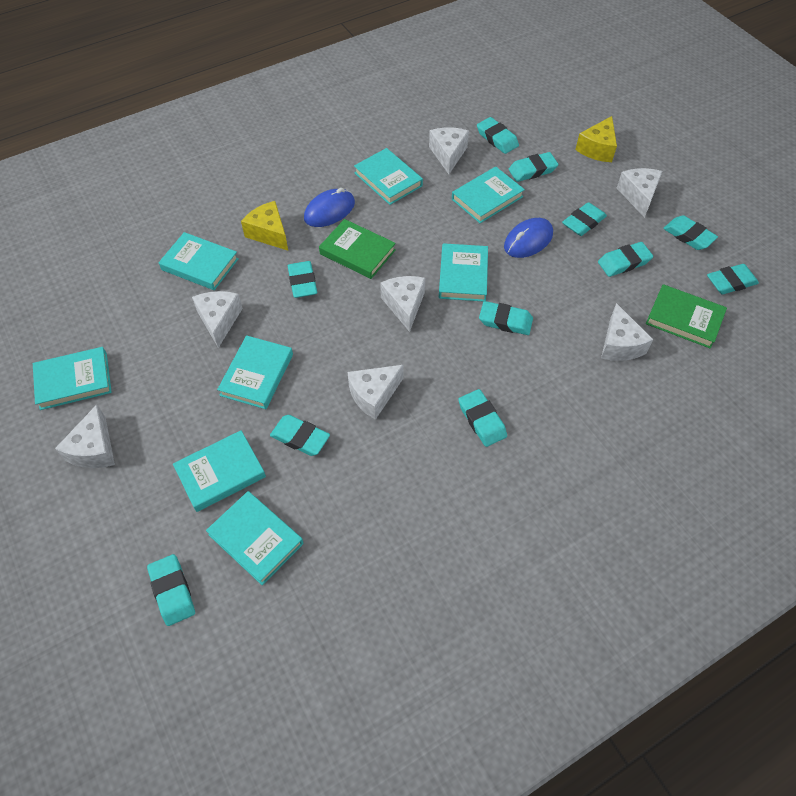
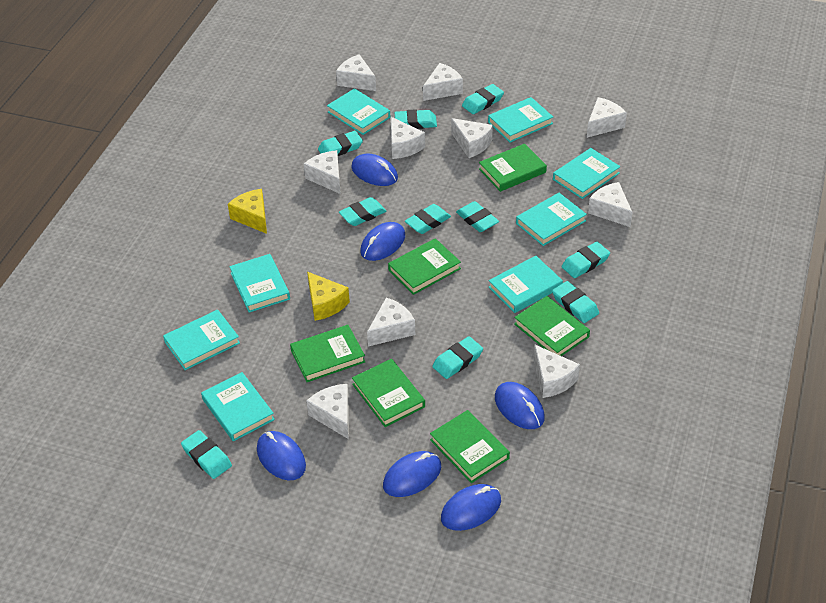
blue mouse: 2 -> 6
green book: 2 -> 6
turquoise eraser: 11 -> 10
white cheese: 7 -> 10

